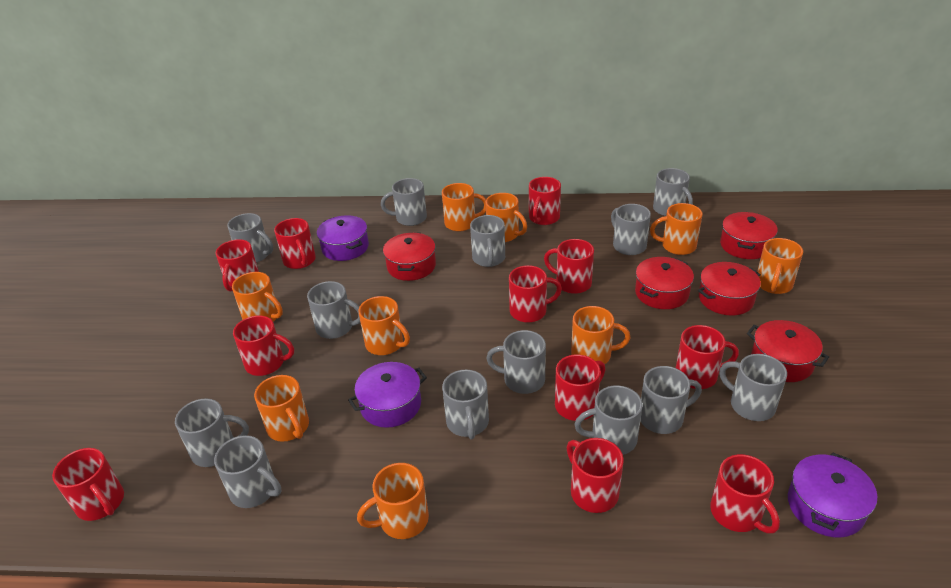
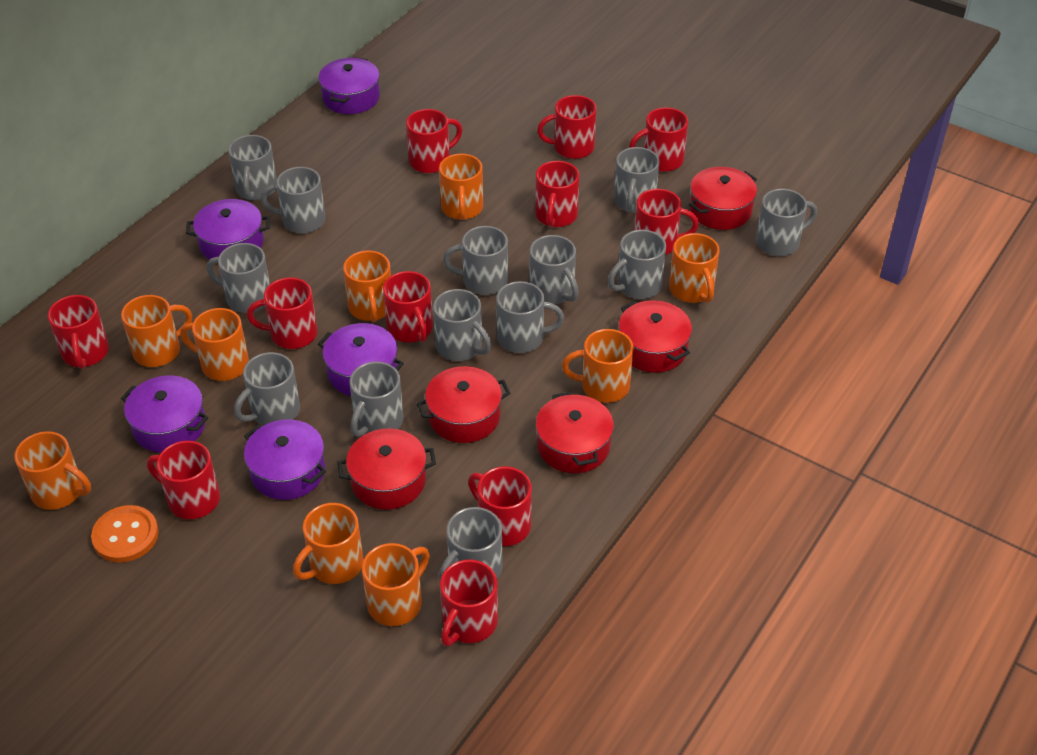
orange button: 0 -> 1
purple pot: 3 -> 5

